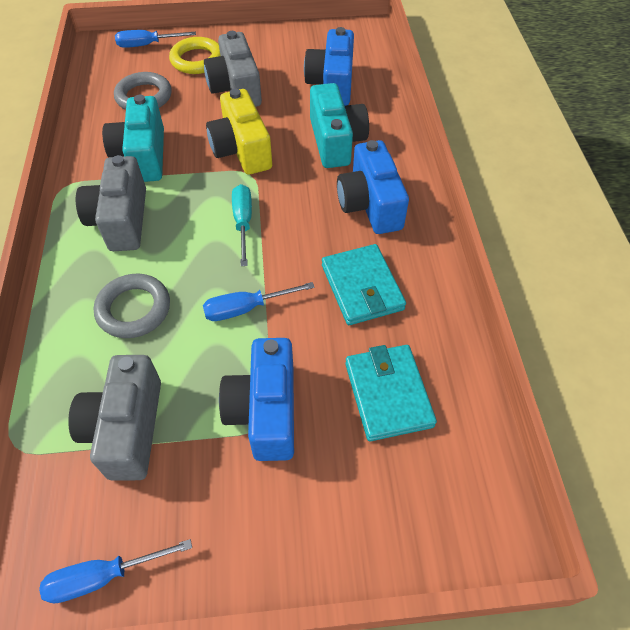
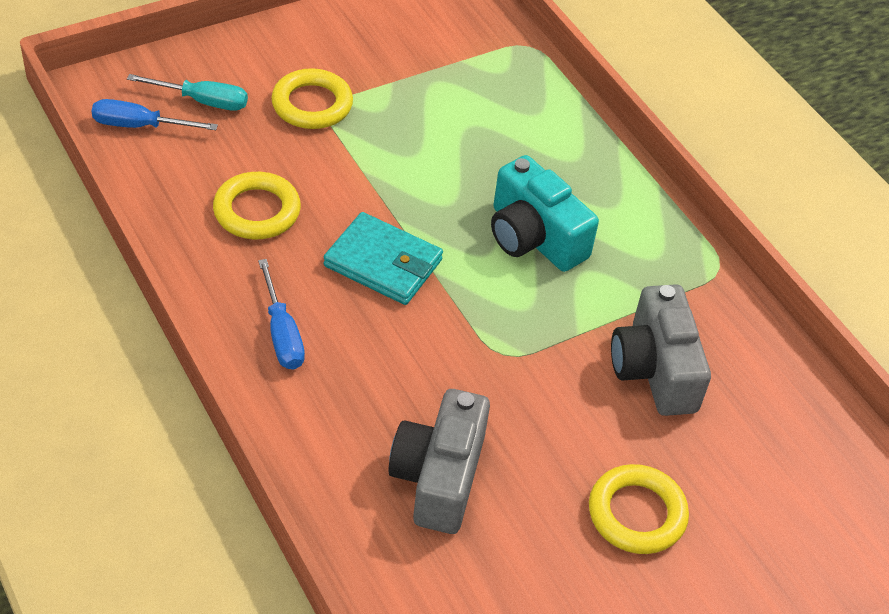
blue camera: 3 -> 0
blue screwdriver: 3 -> 2
grey camera: 3 -> 2
grey ring: 2 -> 0
turquoise camera: 2 -> 1
turquoise wallet: 2 -> 1
yellow camera: 1 -> 0
yellow ring: 1 -> 3

